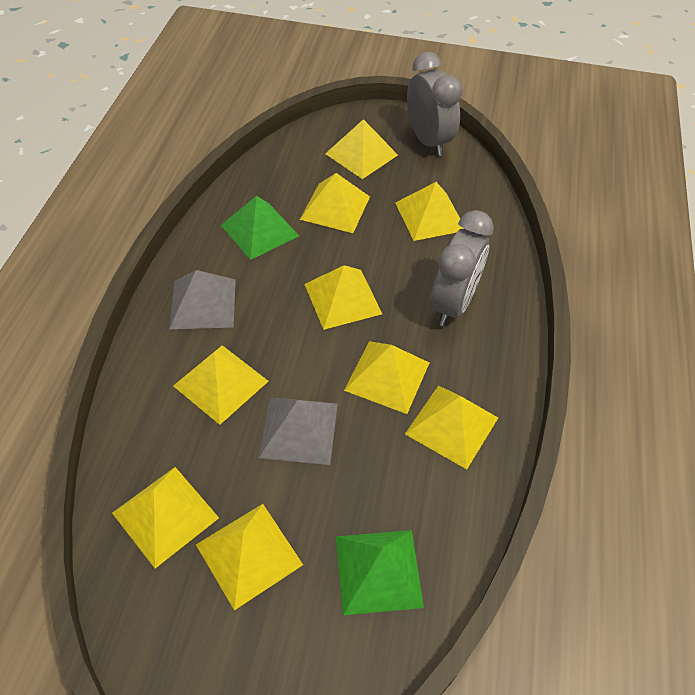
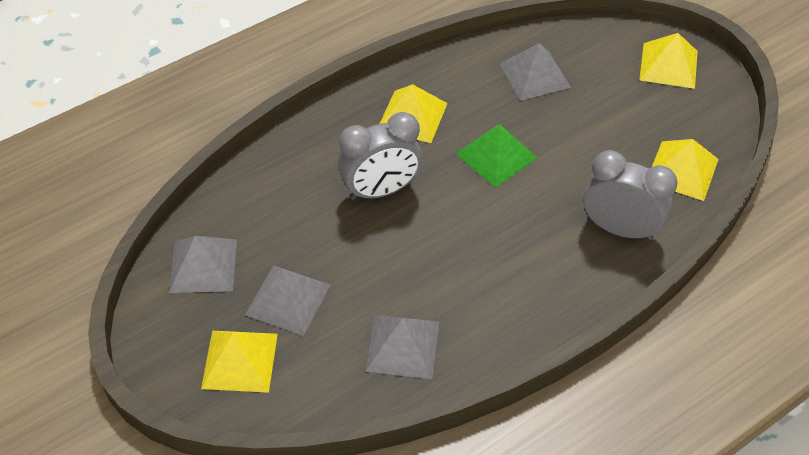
green pyramid: 2 -> 1
grey pyramid: 2 -> 4
yellow pyramid: 9 -> 4

